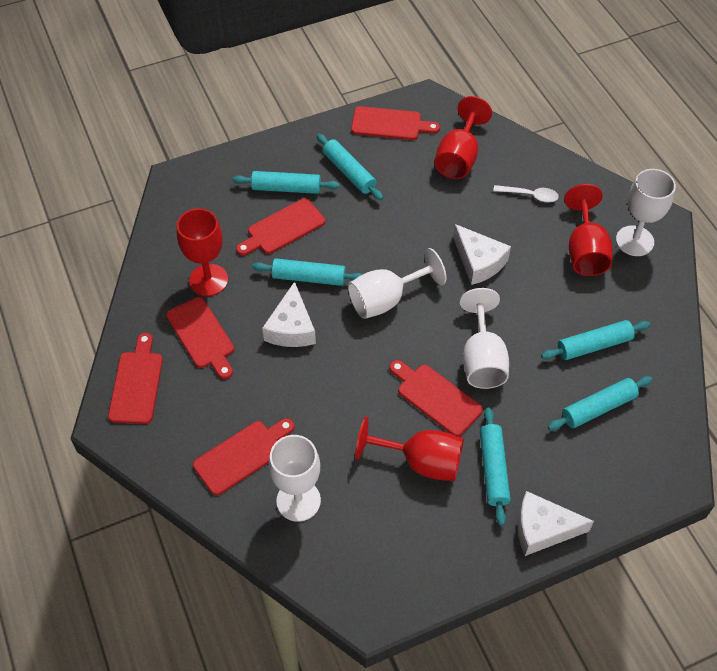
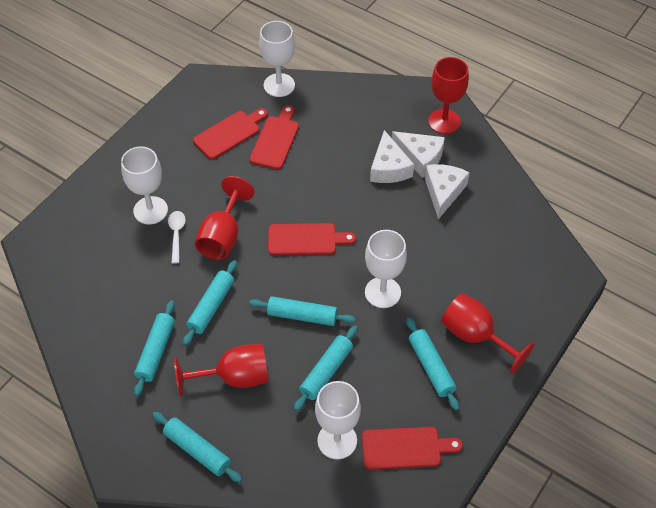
red cutting board: 6 -> 4

